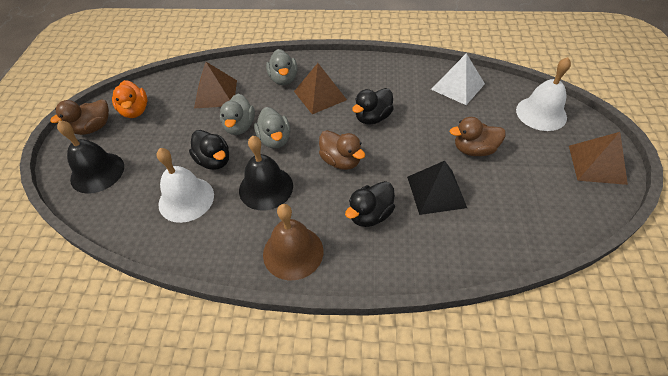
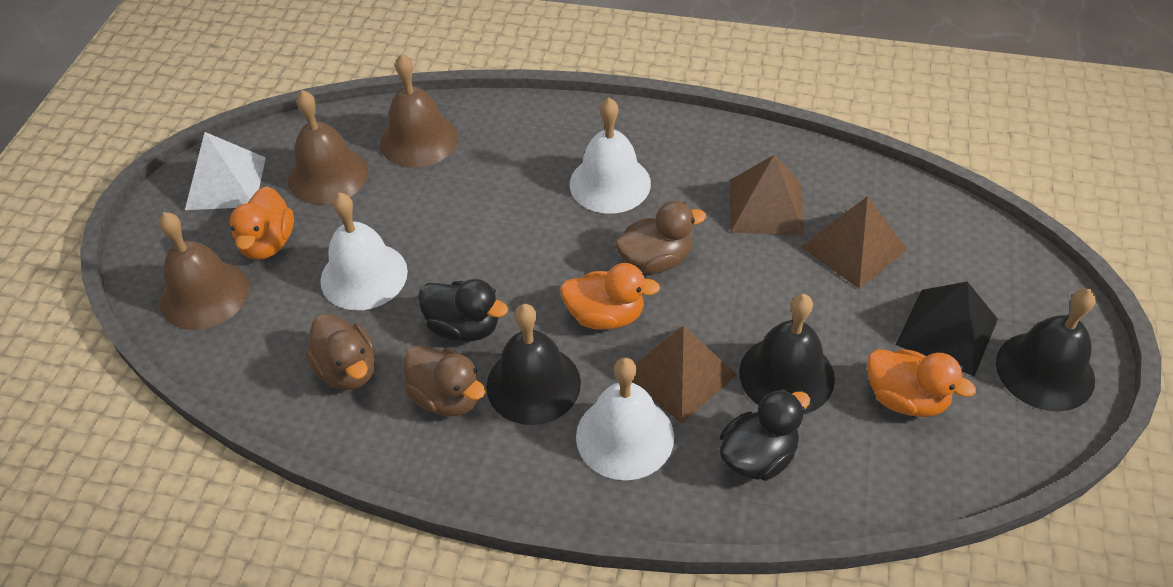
black bell: 2 -> 3
black duck: 3 -> 2
brown bell: 1 -> 3
grey duck: 3 -> 0
orange duck: 1 -> 3
white bell: 2 -> 3

